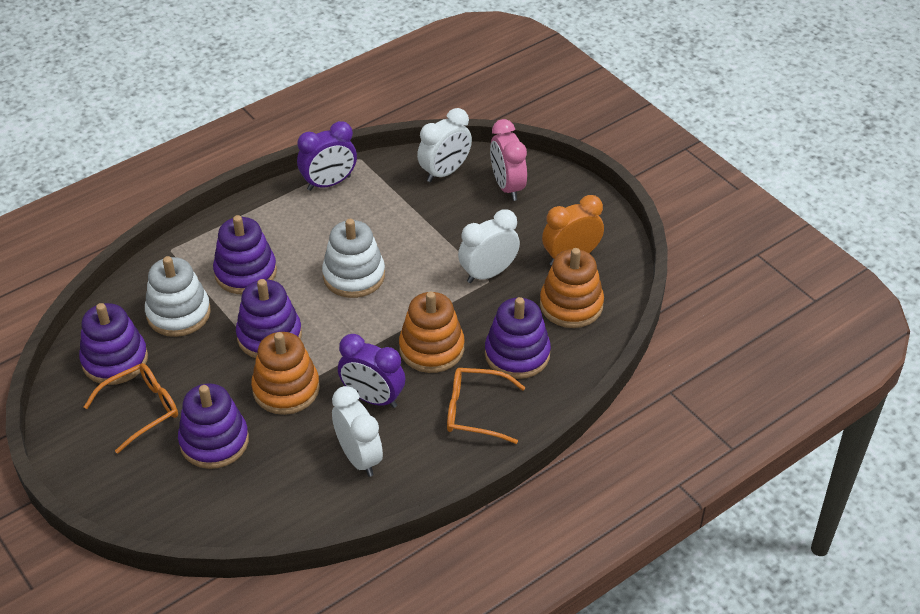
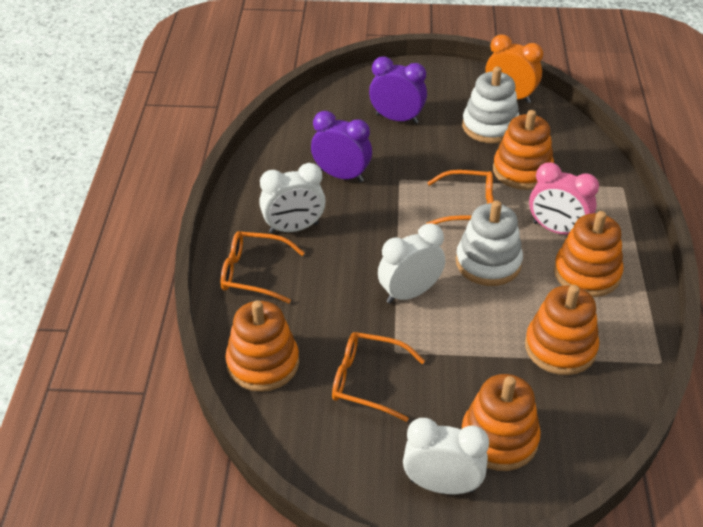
orange glasses: 2 -> 3
orange stacking toy: 3 -> 5
purple stacking toy: 5 -> 0

